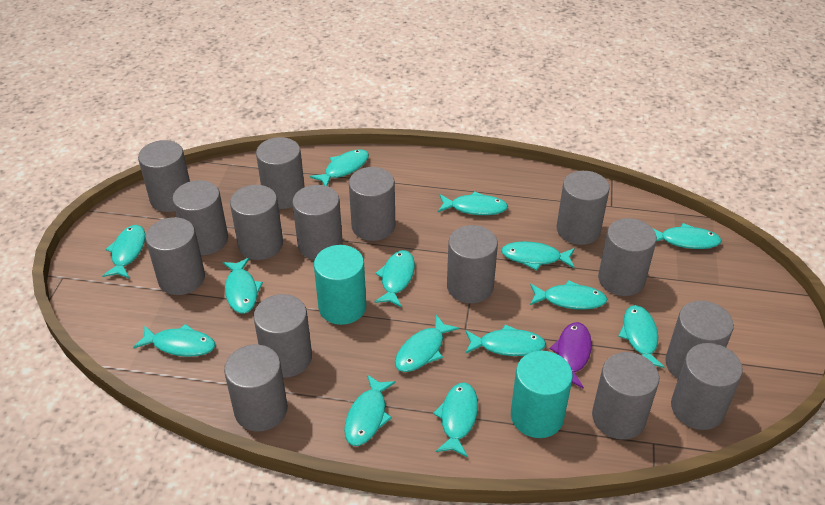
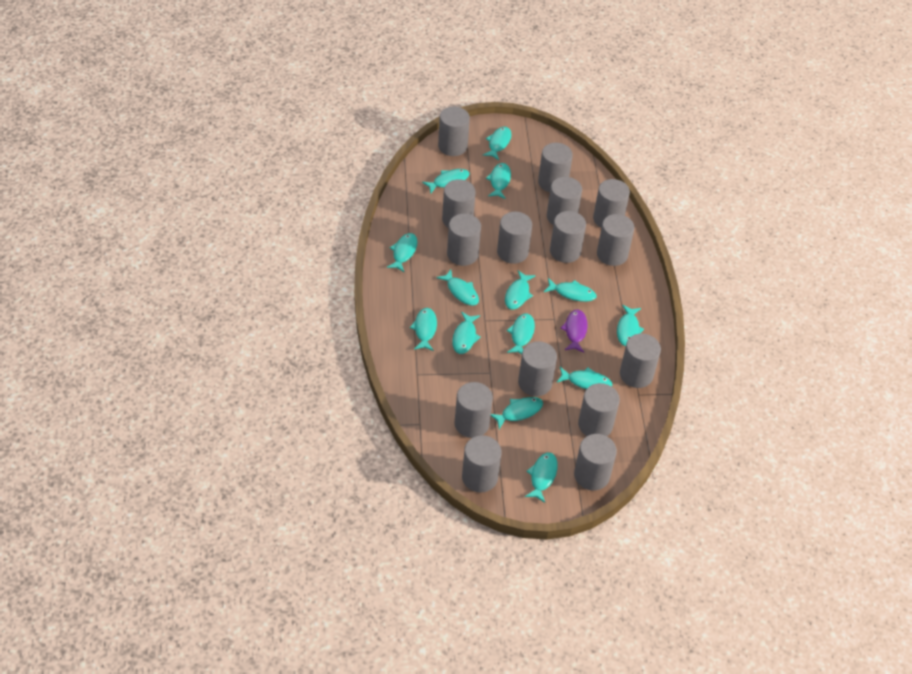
turquoise cylinder: 2 -> 0

